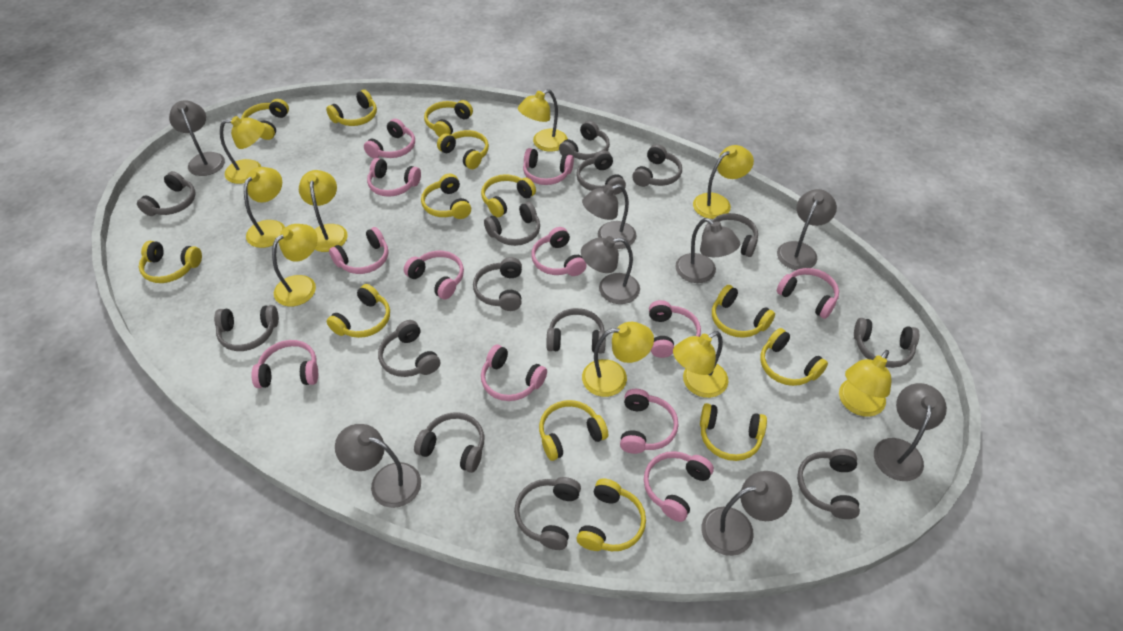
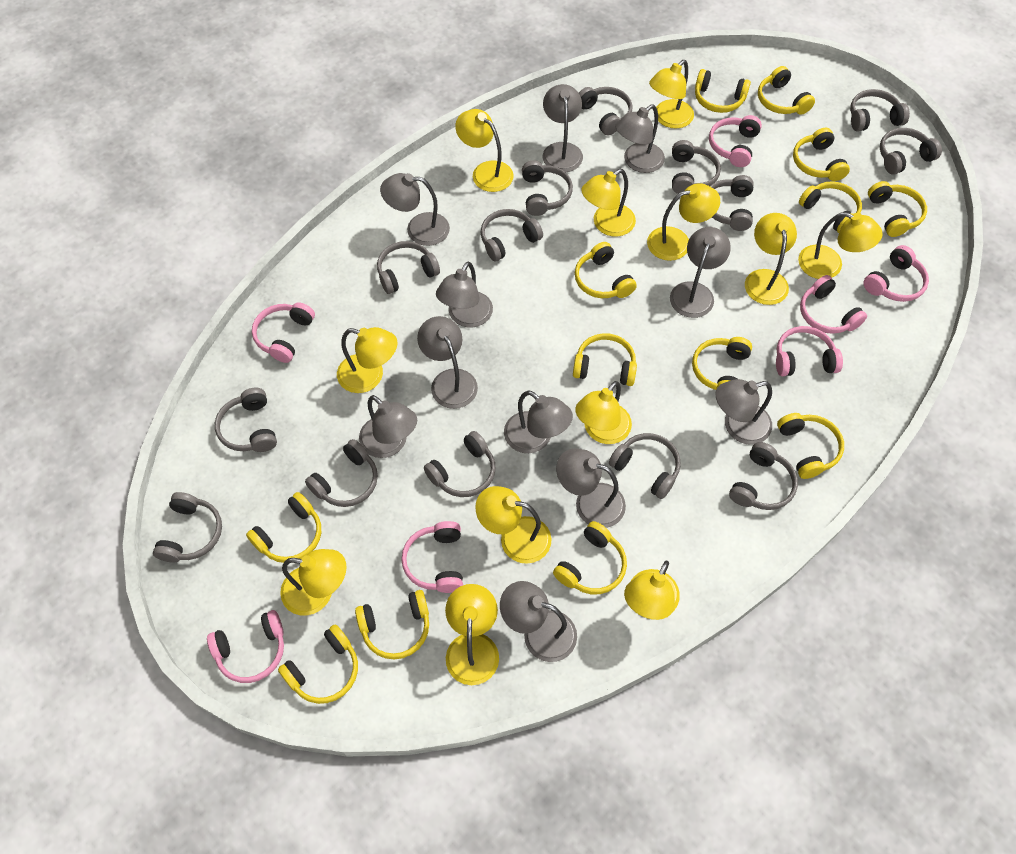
grey lamp: 8 -> 11
pink headphones: 12 -> 7
yellow lamp: 9 -> 12

